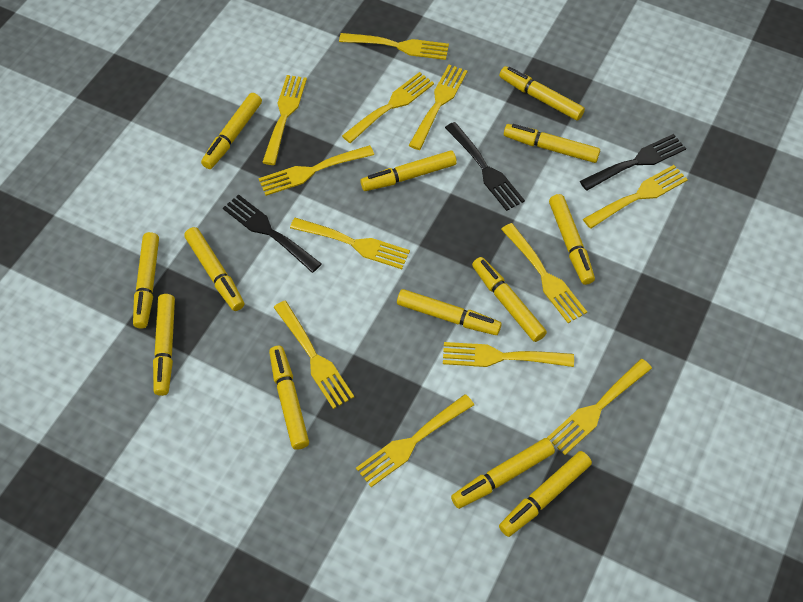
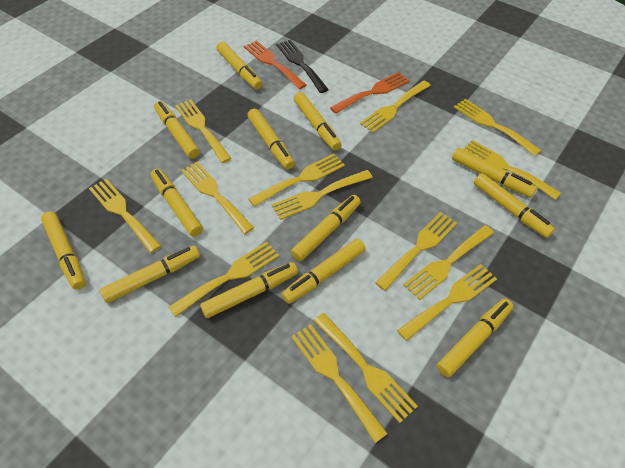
black fork: 3 -> 1
orange fork: 0 -> 2
yellow fork: 12 -> 14

